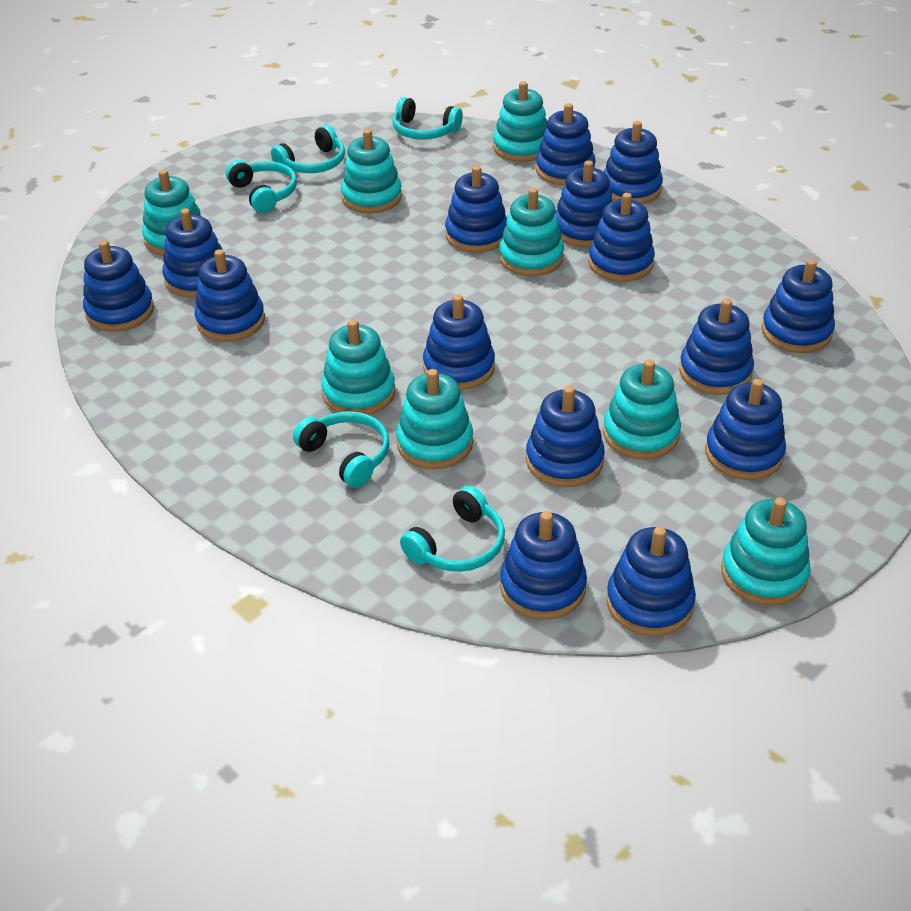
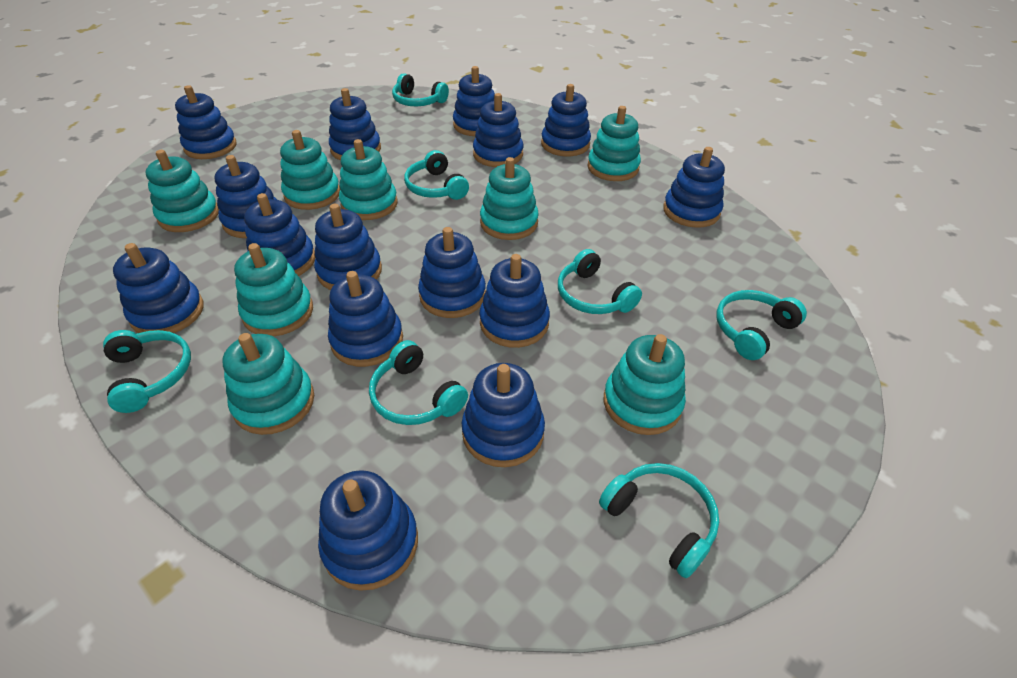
turquoise headphones: 5 -> 7

